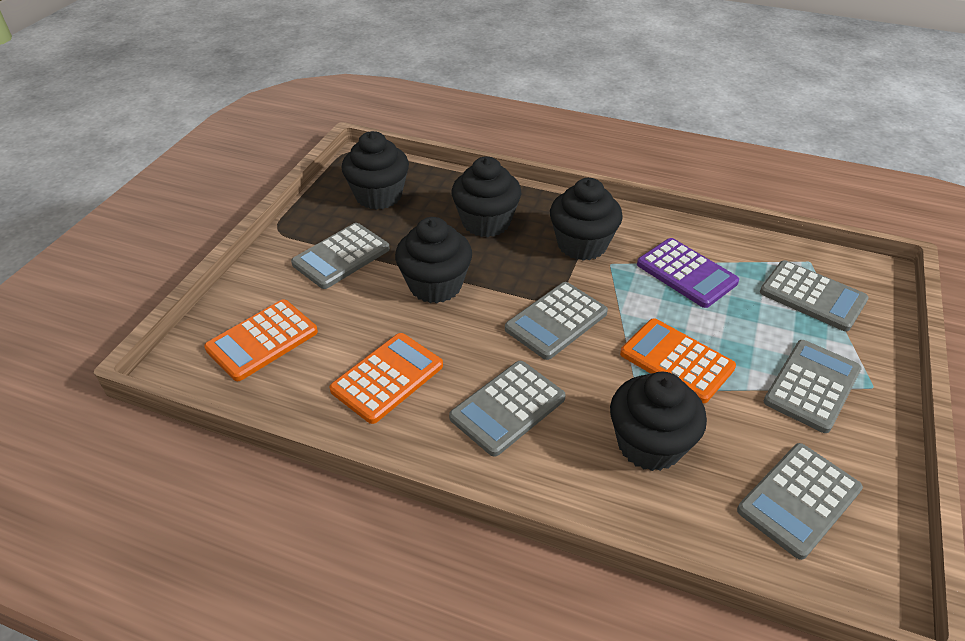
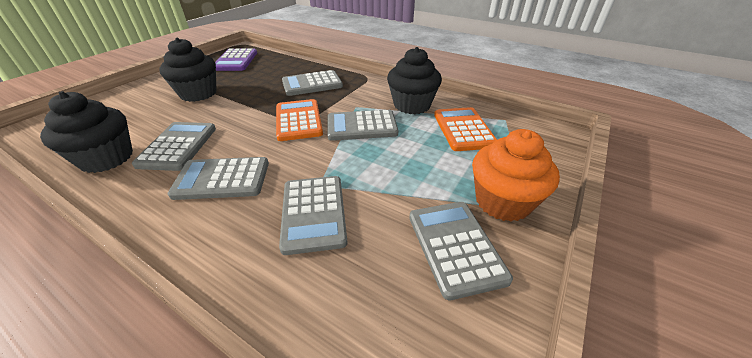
black cupcake: 5 -> 3
orange calculator: 3 -> 2
orange cupcake: 0 -> 1

